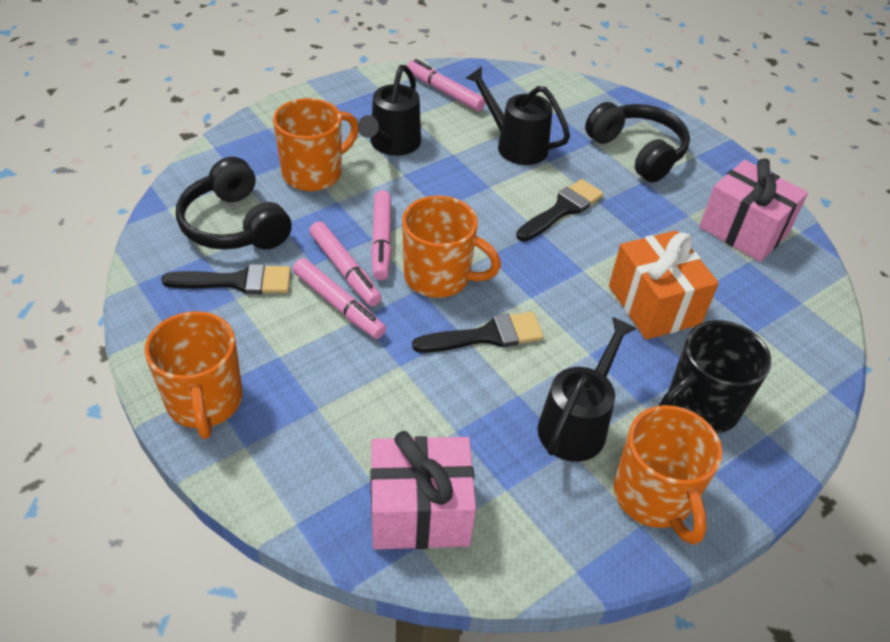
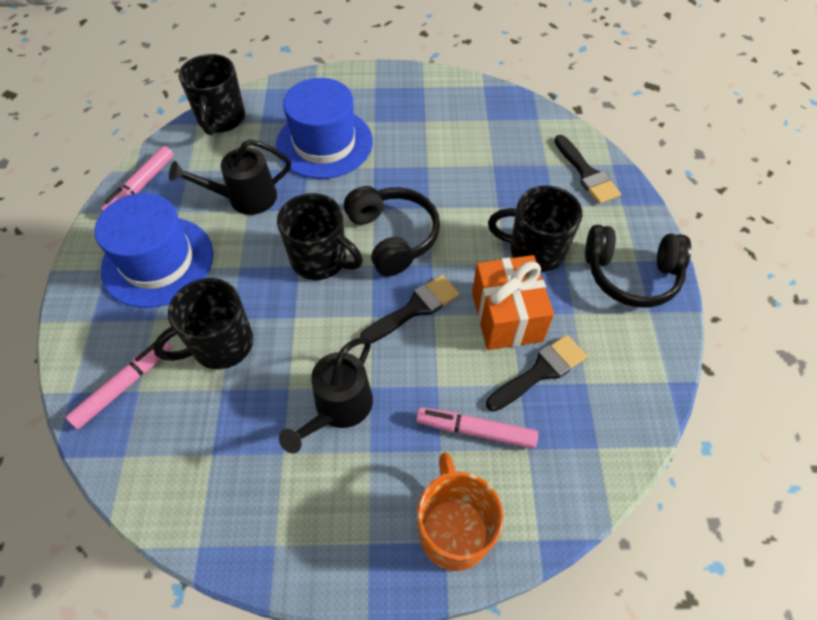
black mug: 1 -> 4
black watering can: 3 -> 2
blue hat: 0 -> 2
orange mug: 4 -> 1
pink gift: 2 -> 0
pink marker: 4 -> 3

